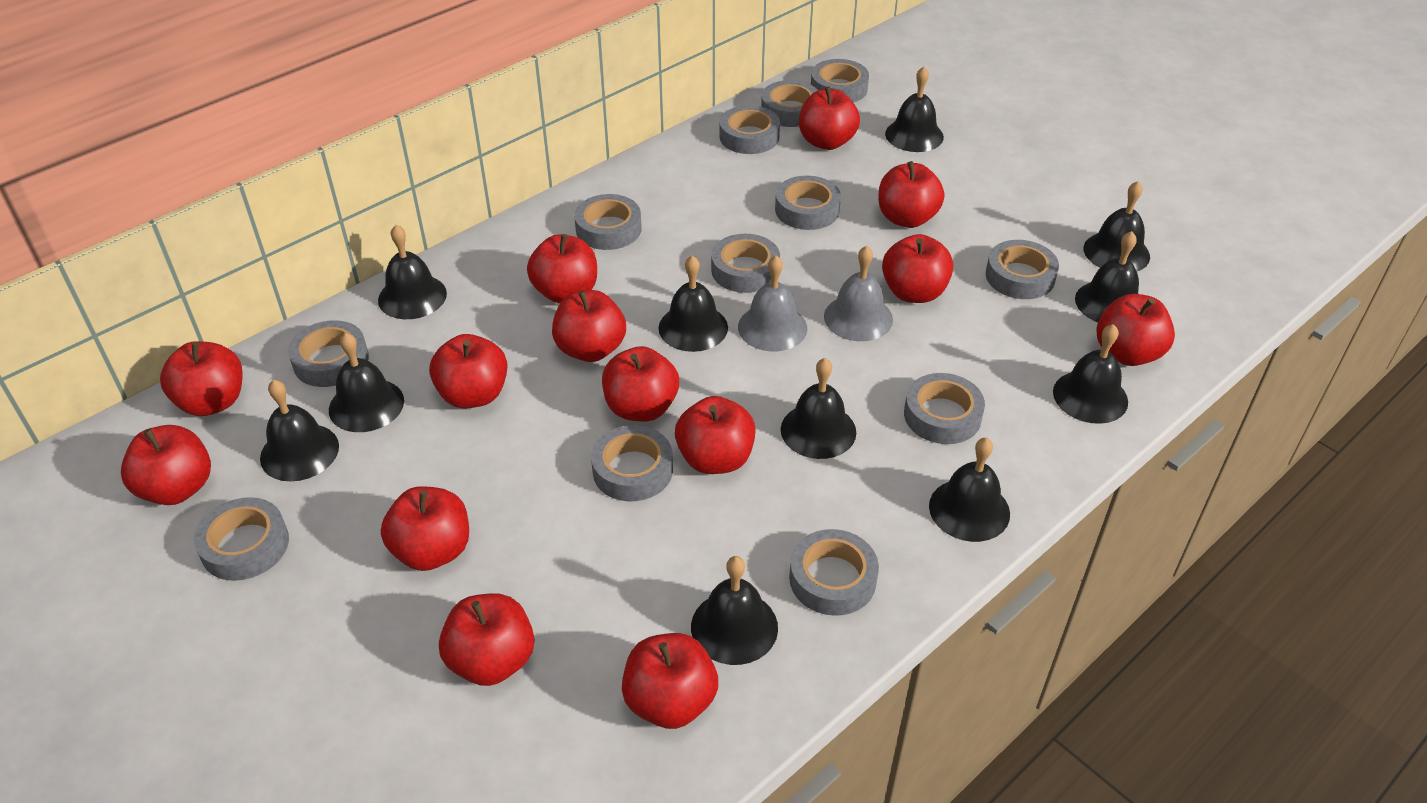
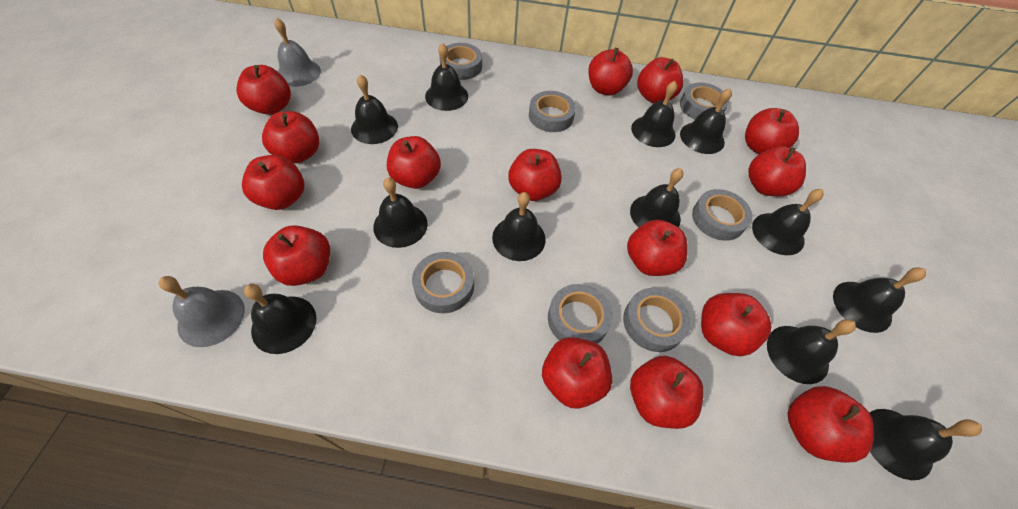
black bell: 11 -> 12
grey tape: 12 -> 7
red apple: 14 -> 15

